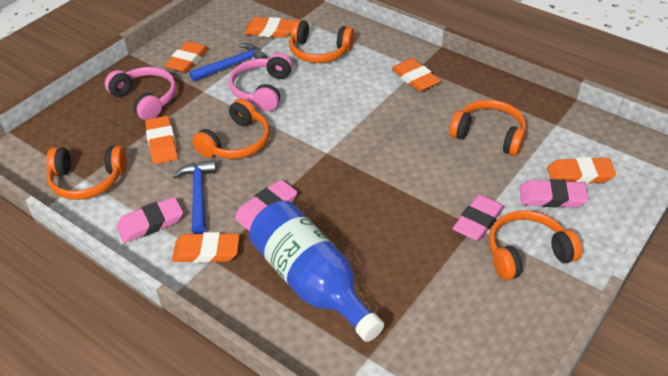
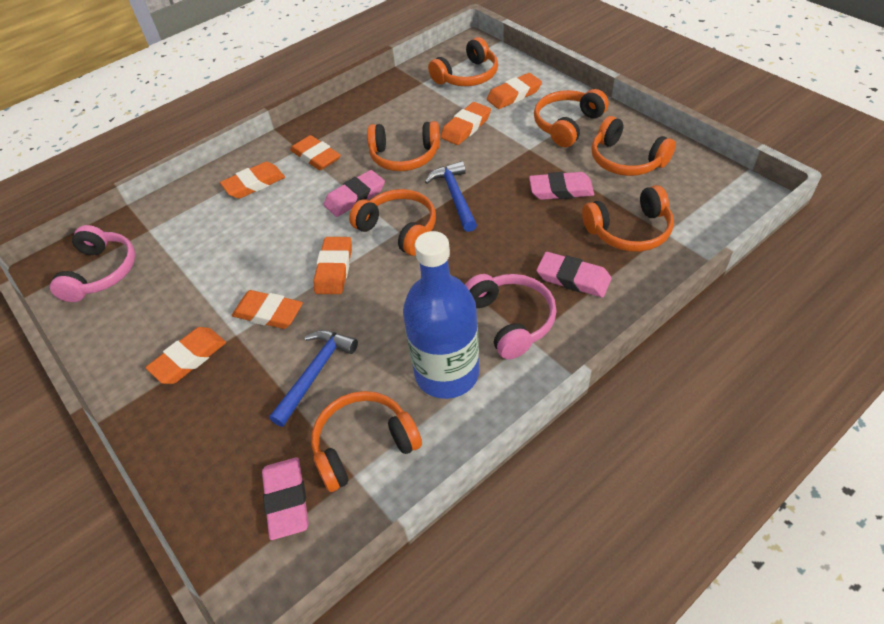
orange eraser: 6 -> 7
orange headphones: 5 -> 7

